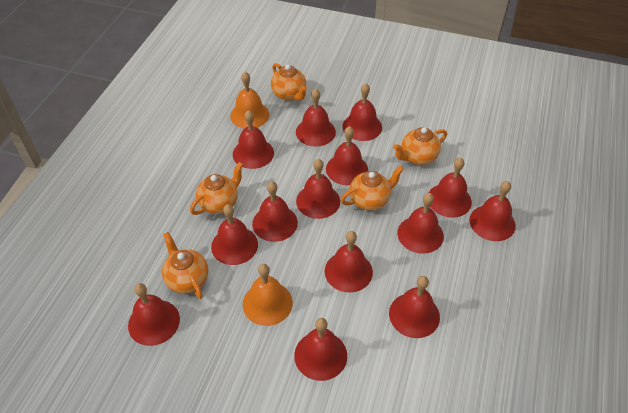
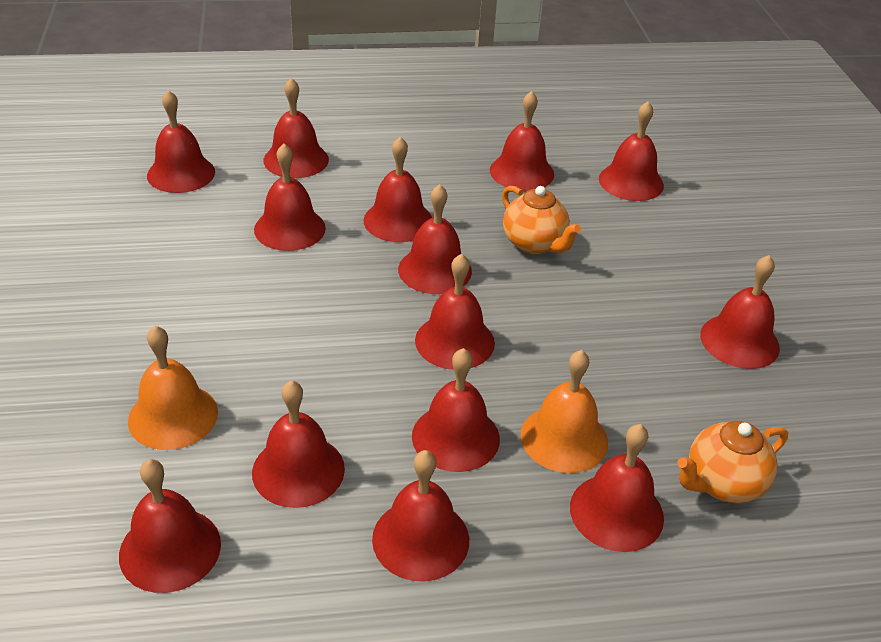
orange teapot: 5 -> 2

